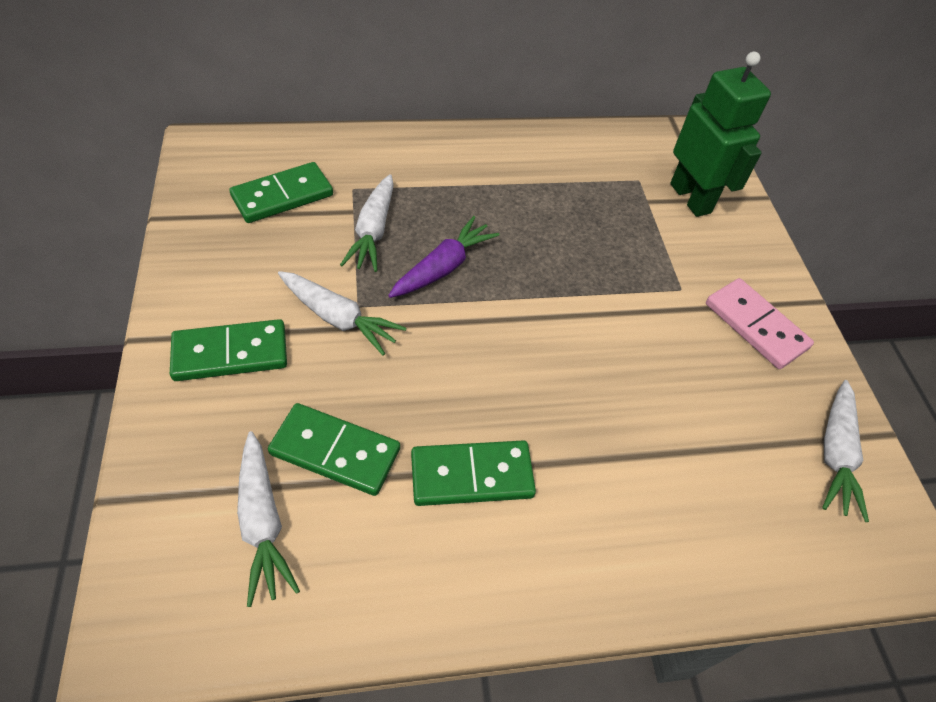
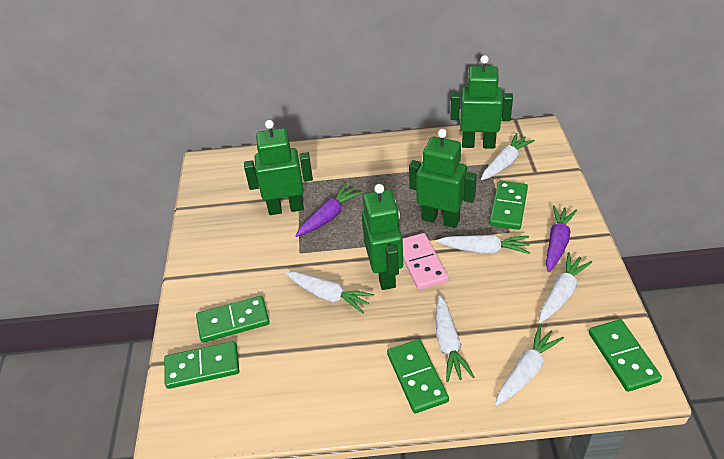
green domino: 4 -> 5
green robot: 1 -> 4
purple carrot: 1 -> 2
white carrot: 4 -> 6

